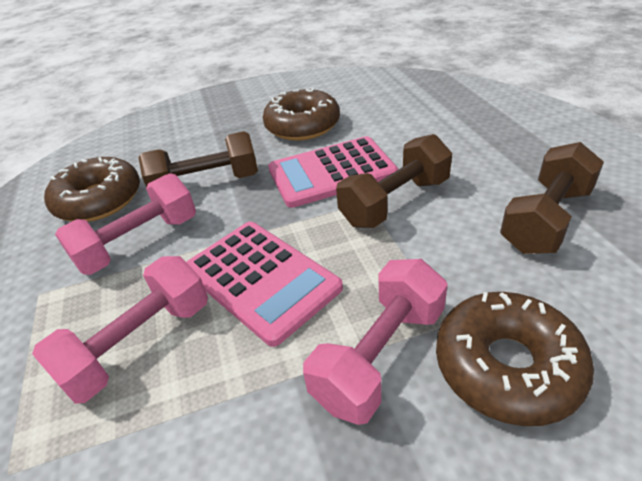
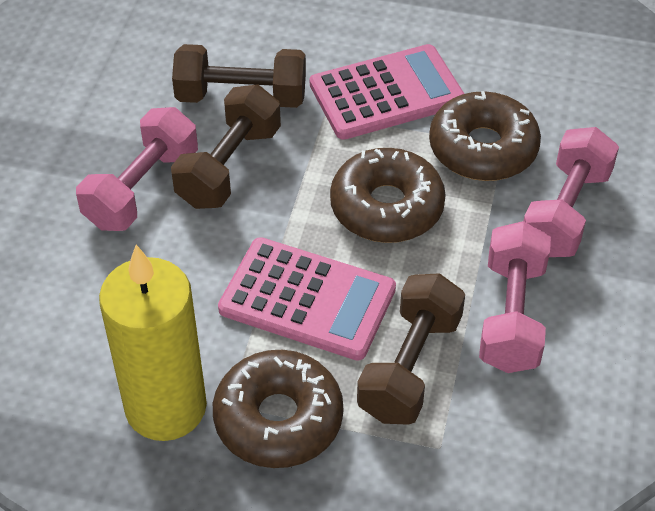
yellow candle: 0 -> 1

